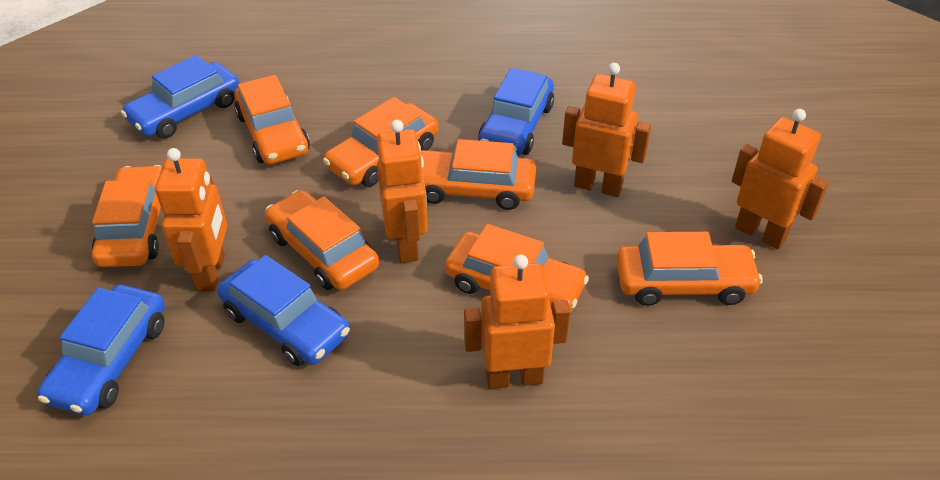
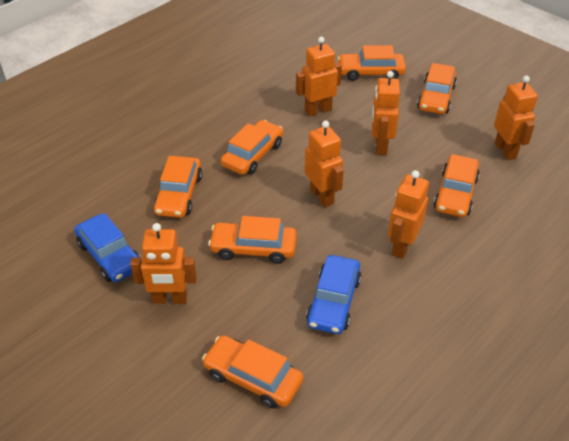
blue car: 4 -> 2
orange robot: 5 -> 6

